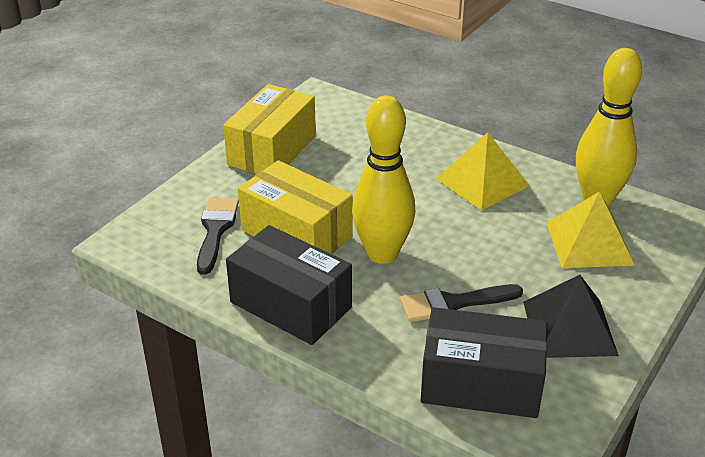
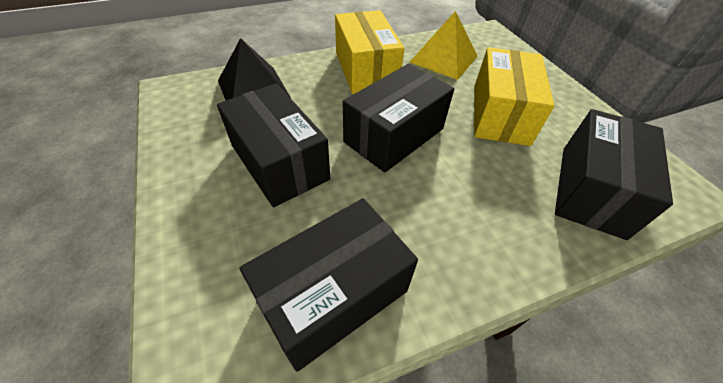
black box: 2 -> 4
black brush: 2 -> 0
yellow bowling pin: 2 -> 0
yellow pyramid: 2 -> 1

